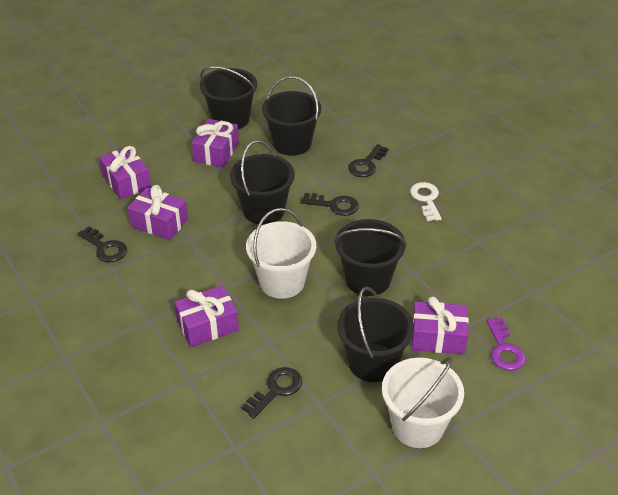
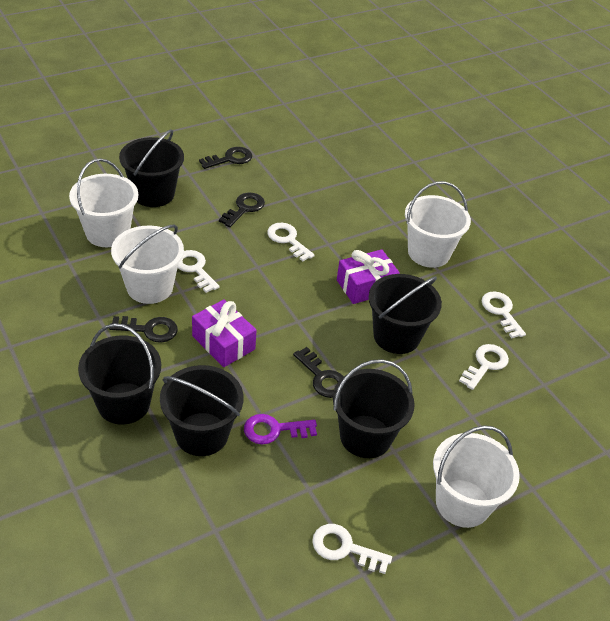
purple gift: 5 -> 2
white bucket: 2 -> 4
white key: 1 -> 5

